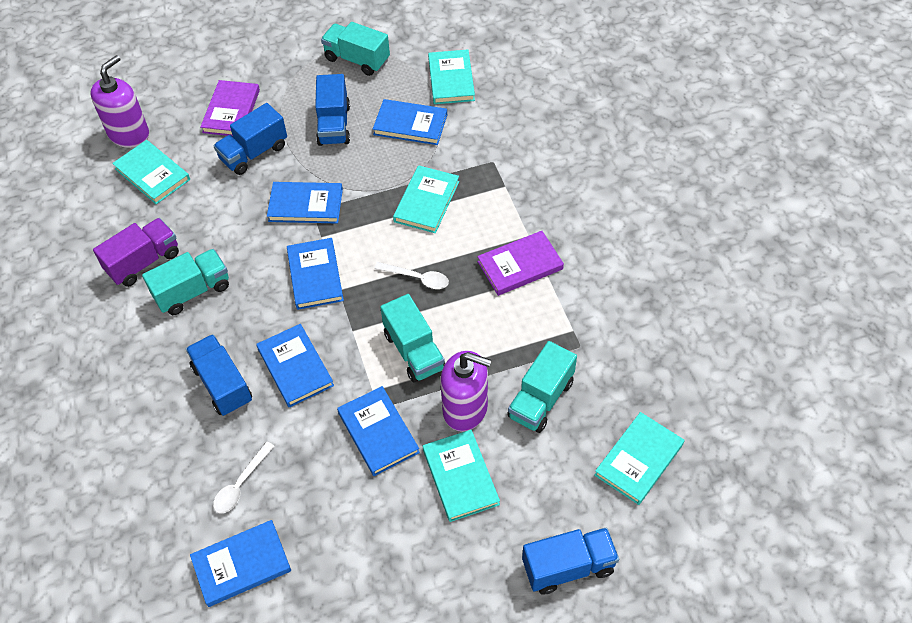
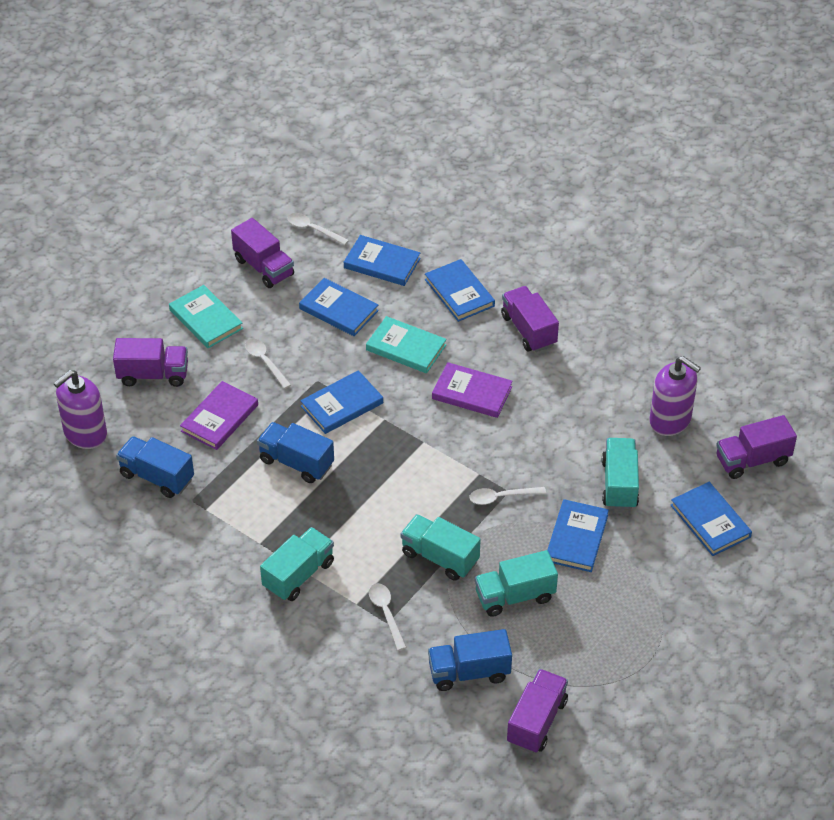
blue truck: 4 -> 3
purple truck: 1 -> 5
turquoise book: 5 -> 2
white spoon: 2 -> 4

